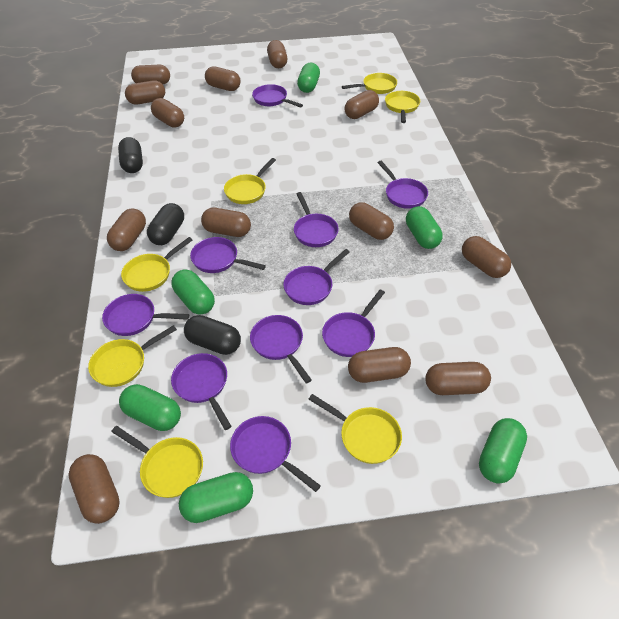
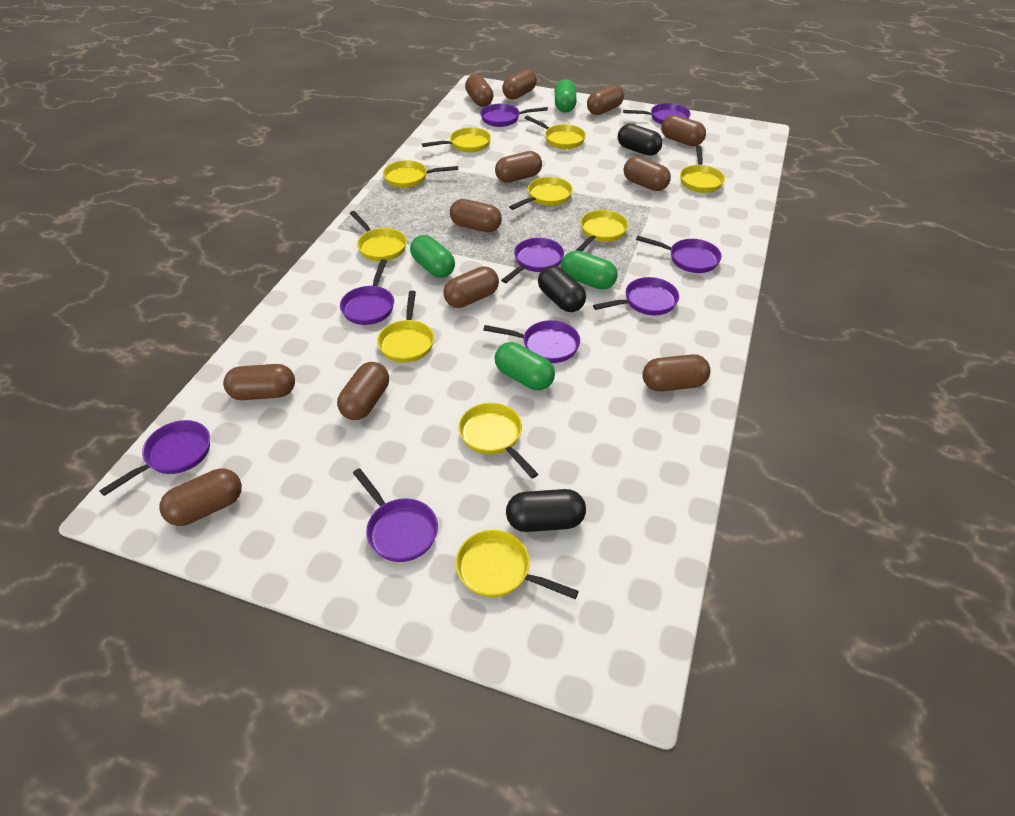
brown capsule: 13 -> 12
green capsule: 6 -> 4
purple pan: 10 -> 9
yellow pan: 7 -> 10

